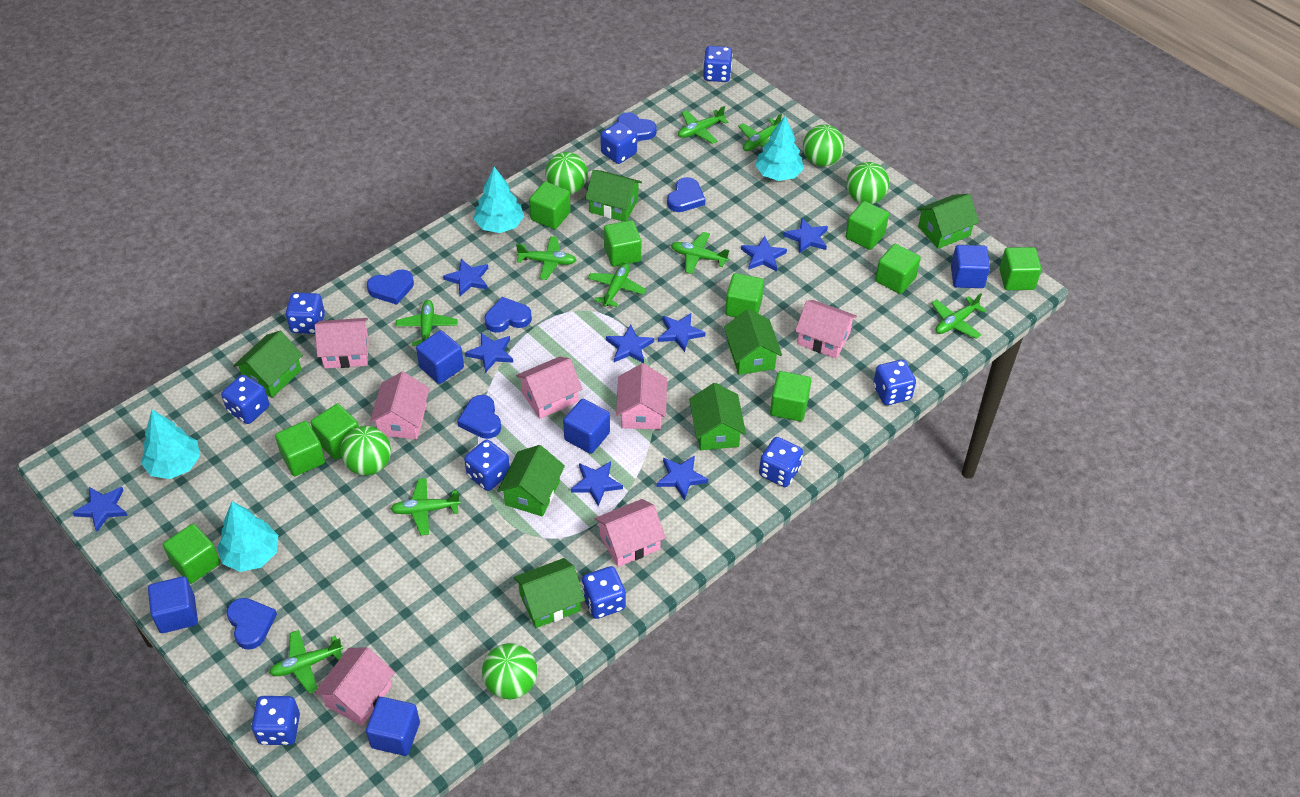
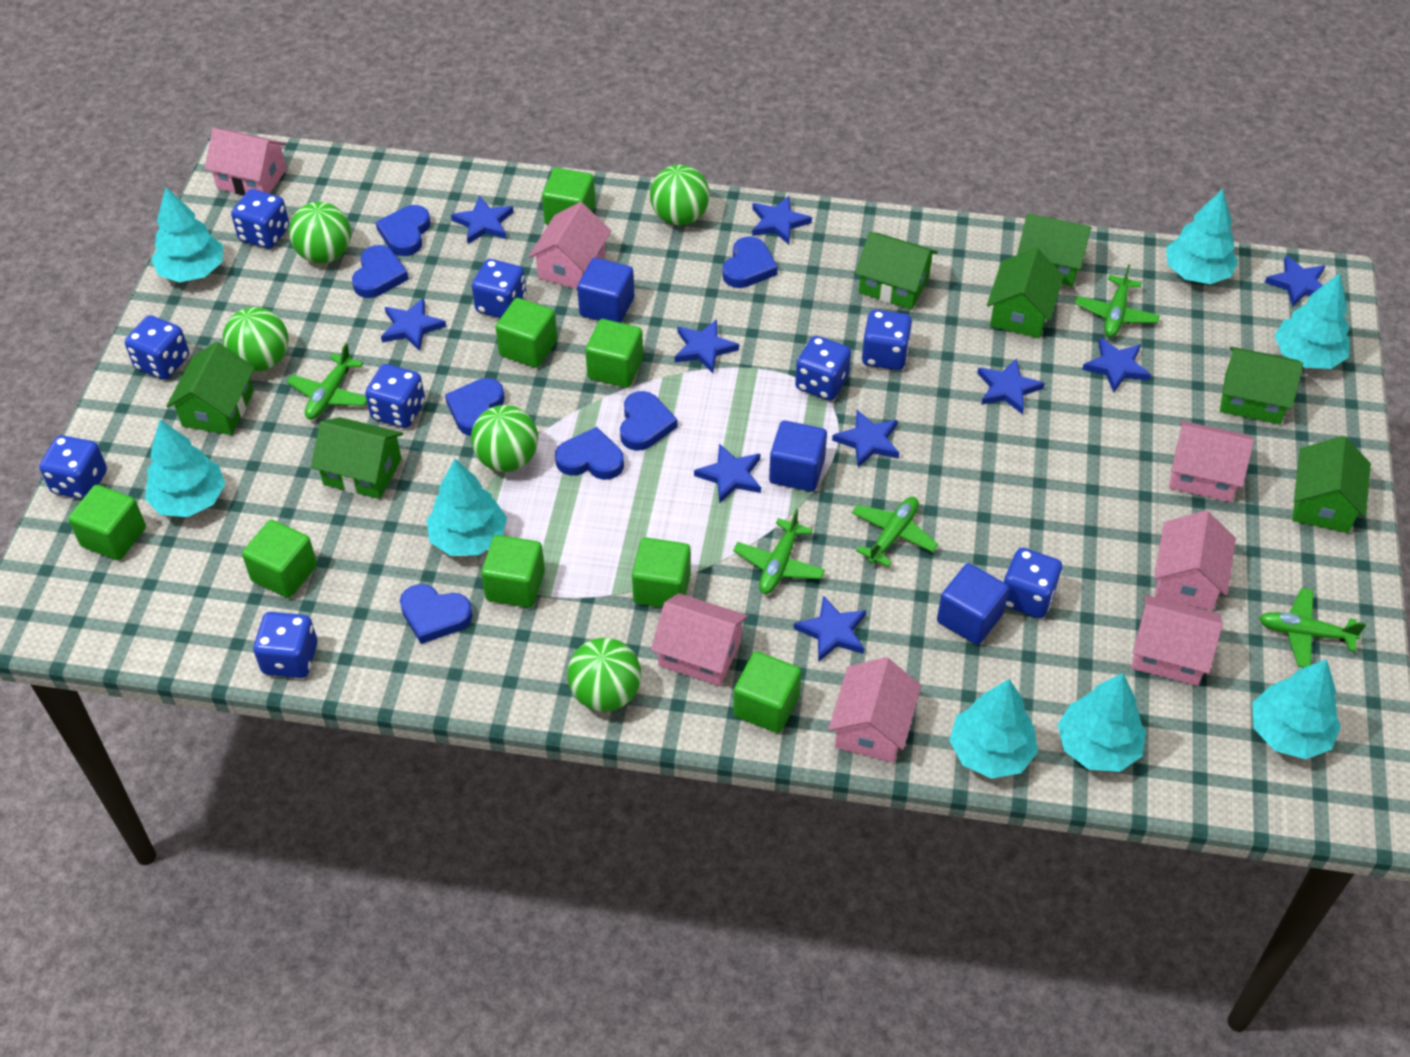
blue cube: 5 -> 3
blue heart: 6 -> 7
blue star: 9 -> 10
green cube: 10 -> 8
green plane: 9 -> 5
turquoise tree: 4 -> 8

